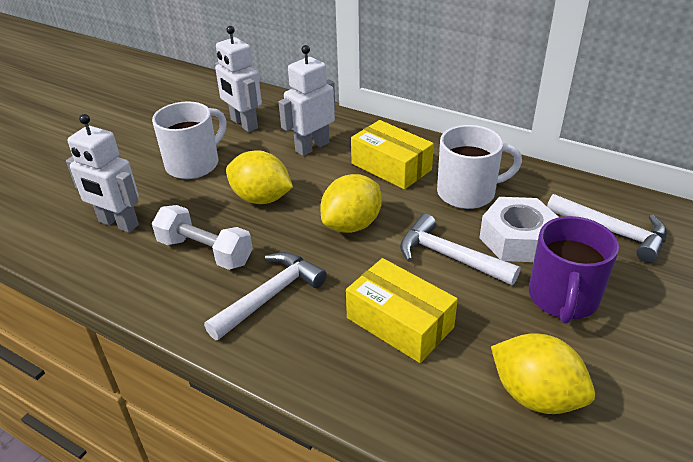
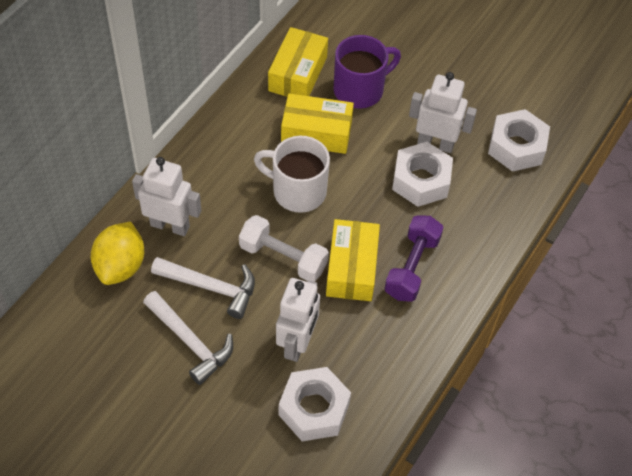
purple dumbbell: 0 -> 1
white hammer: 3 -> 2
white mug: 2 -> 1
white nut: 1 -> 3
yellow box: 2 -> 3
yellow lemon: 3 -> 1

